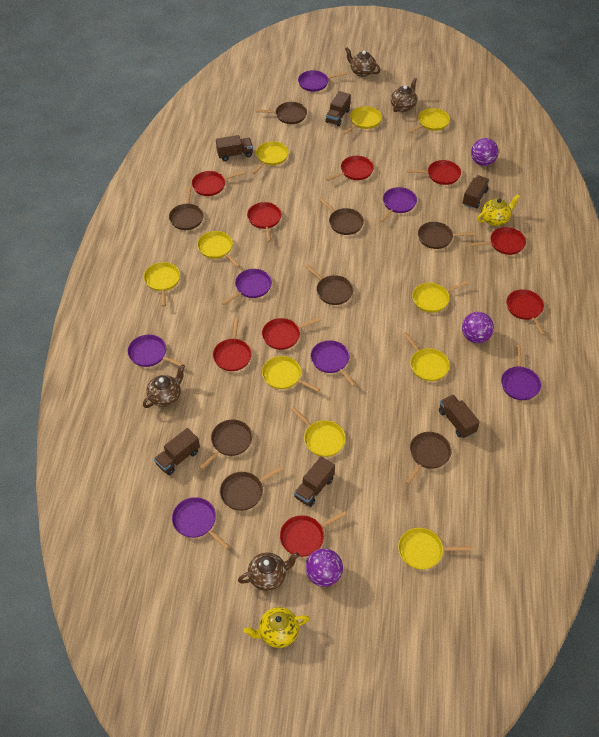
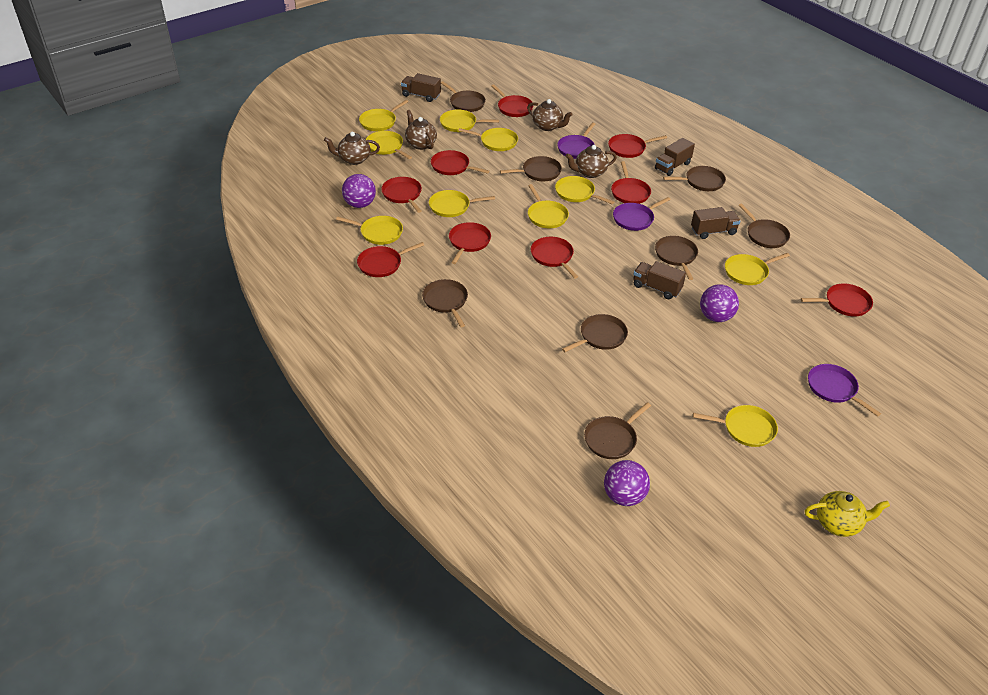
brown truck: 6 -> 4
purple pan: 7 -> 3
yellow teapot: 2 -> 1

